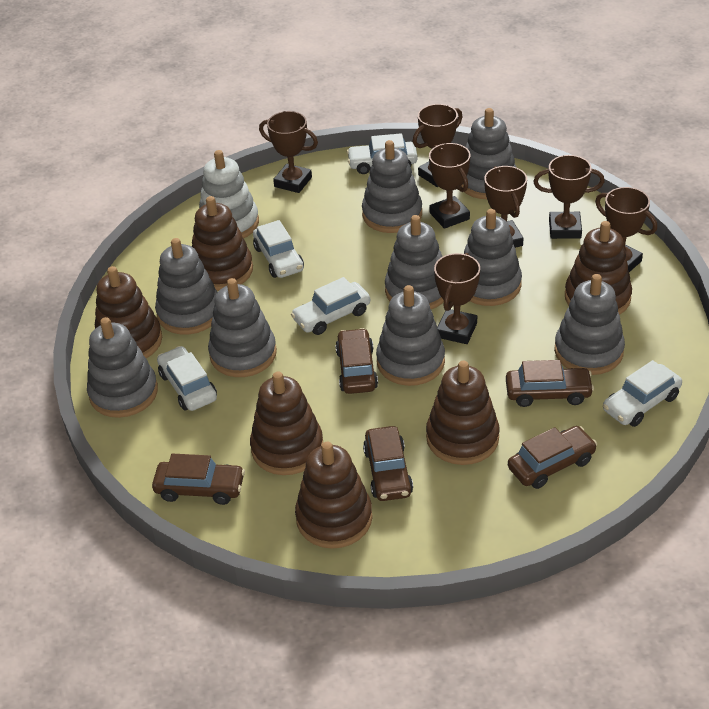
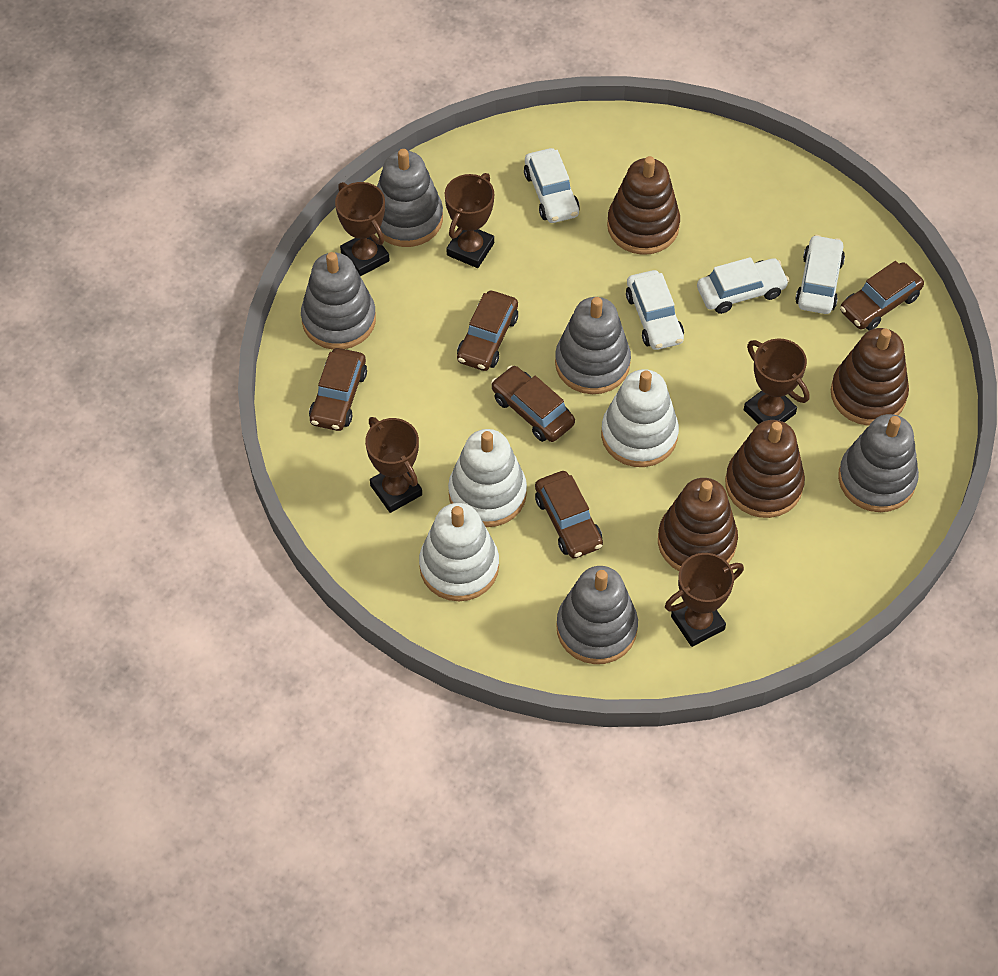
brown stacking toy: 6 -> 4
brown trophy: 7 -> 5
grey stacking toy: 9 -> 5
white car: 5 -> 4
white stacking toy: 1 -> 3

